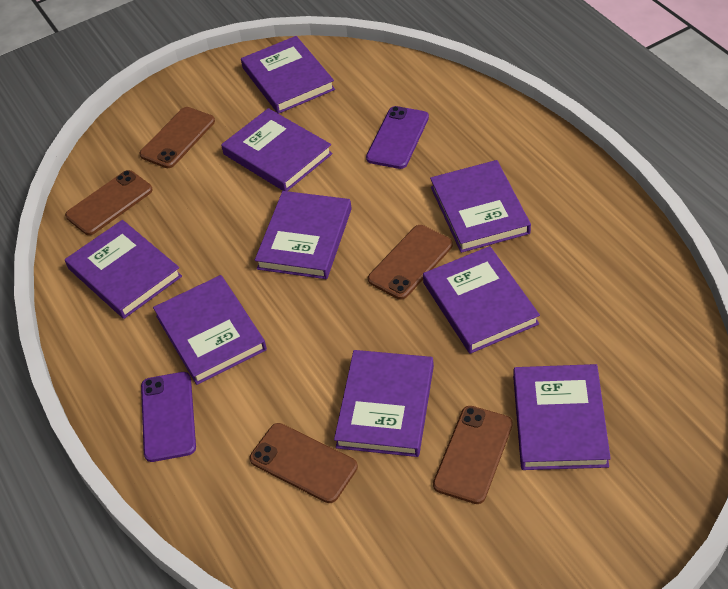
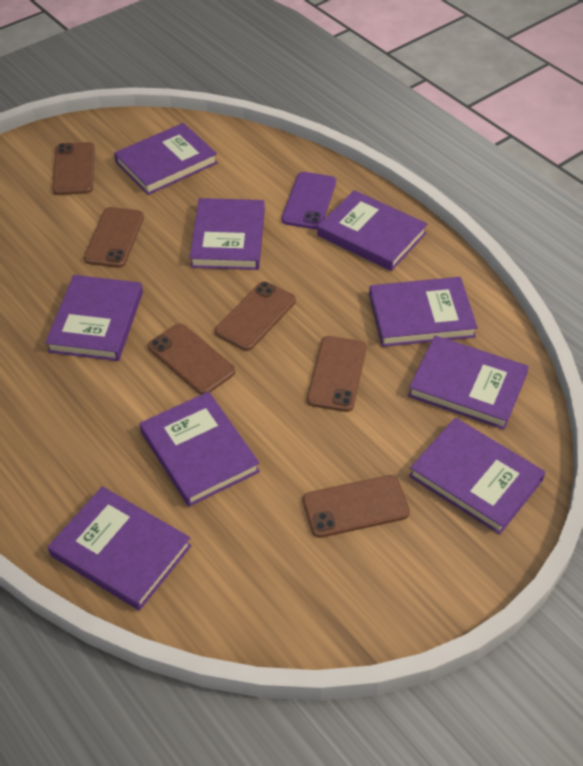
brown phone: 5 -> 6
purple phone: 2 -> 1

